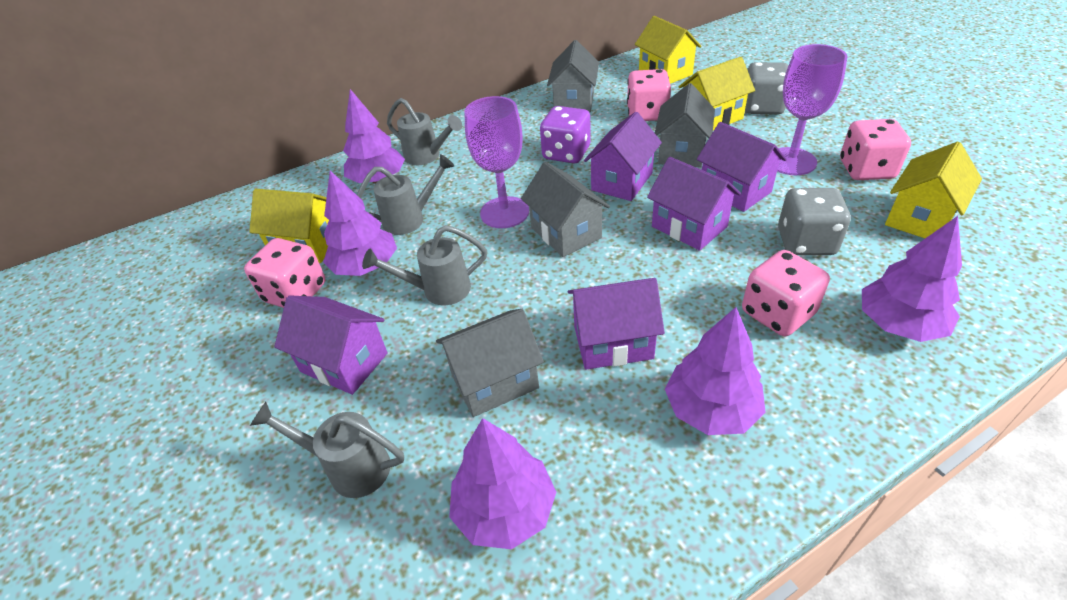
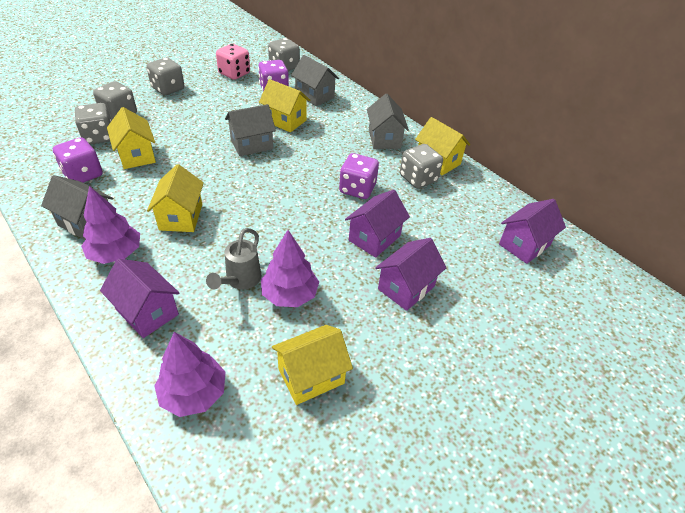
grey dice: 2 -> 5
grey watering can: 4 -> 1
pink dice: 4 -> 1
purple dice: 1 -> 3
purple goblet: 2 -> 0
purple house: 5 -> 4
purple tree: 5 -> 3
yellow house: 4 -> 5

